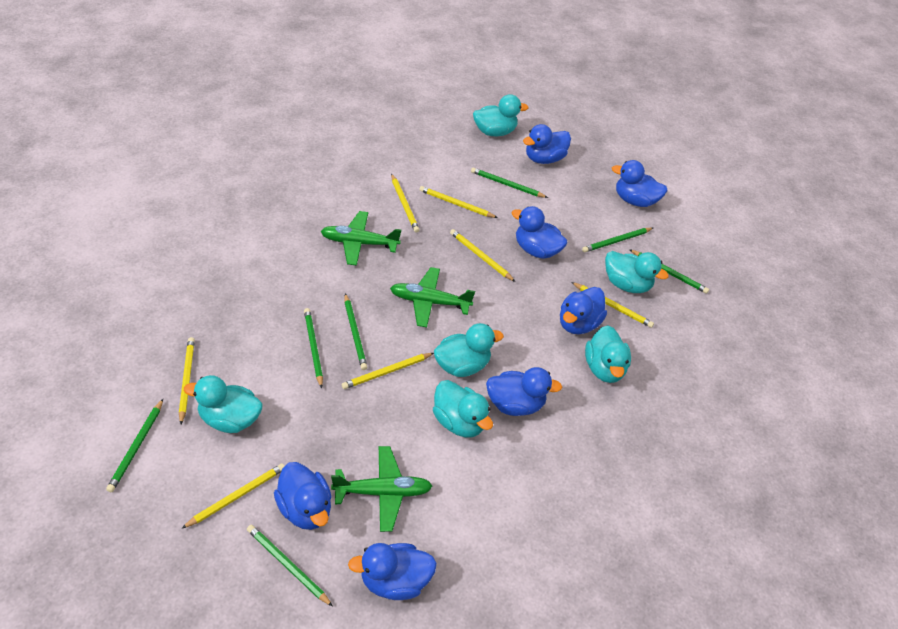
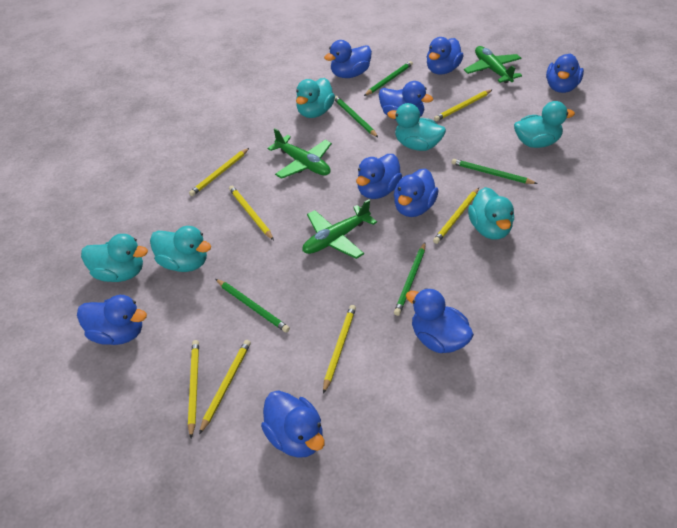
blue duck: 7 -> 9
green pencil: 7 -> 5

